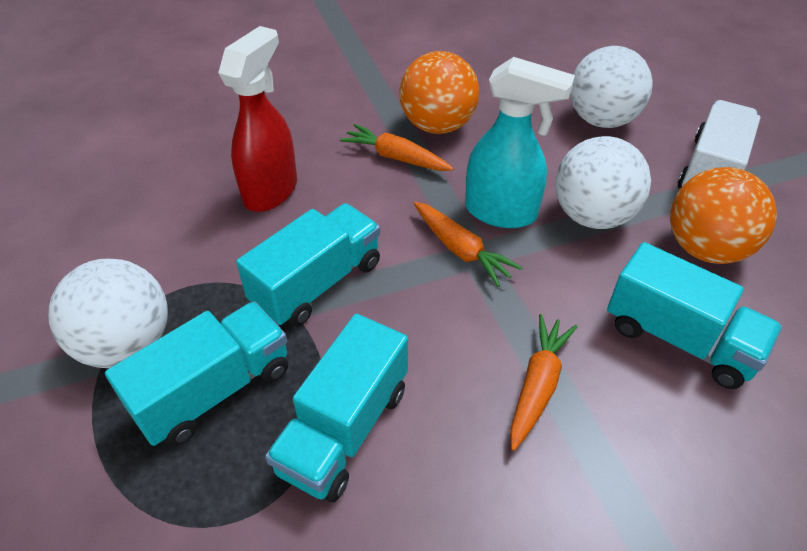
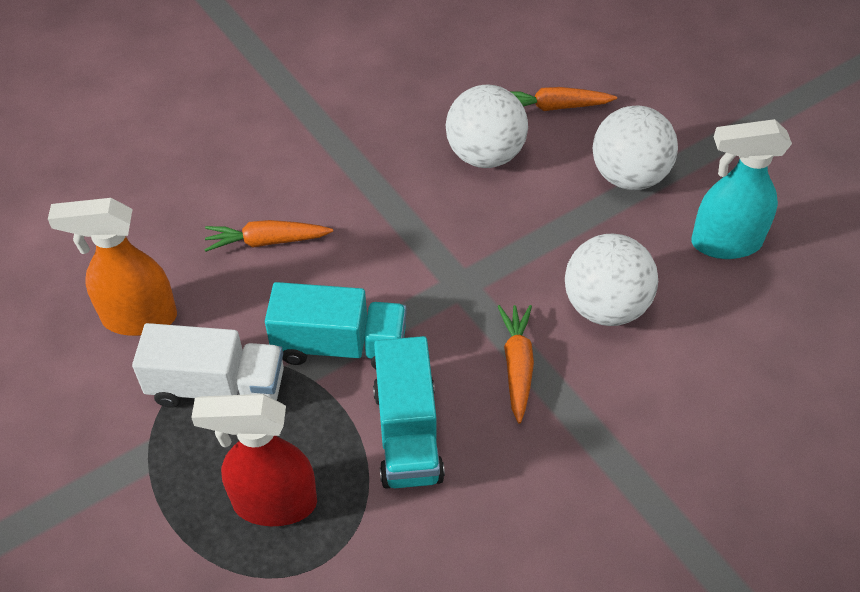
orange ball: 2 -> 0
orange spray bottle: 0 -> 1
turquoise truck: 4 -> 2

